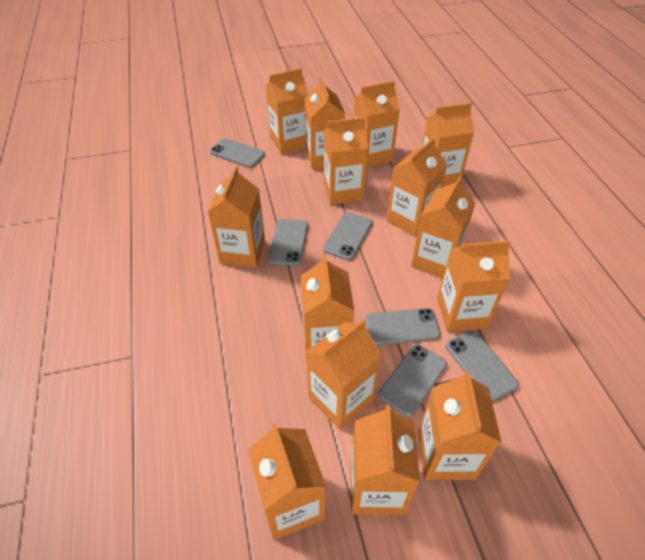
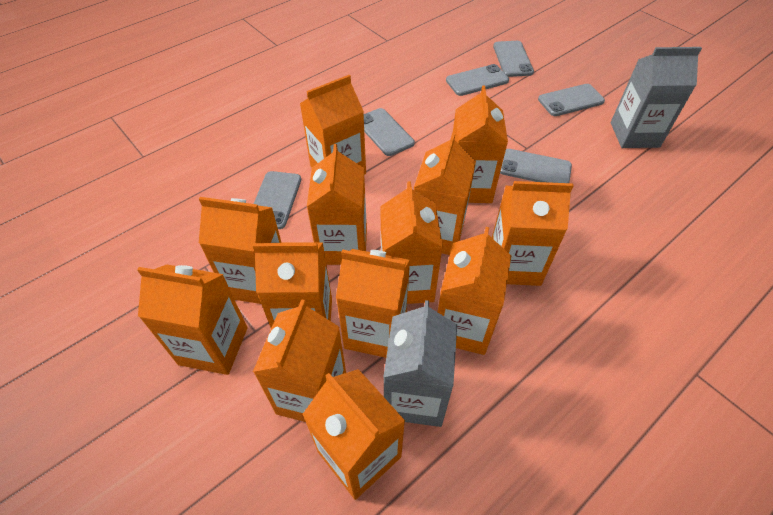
grey carton: 0 -> 2
orange carton: 14 -> 13

